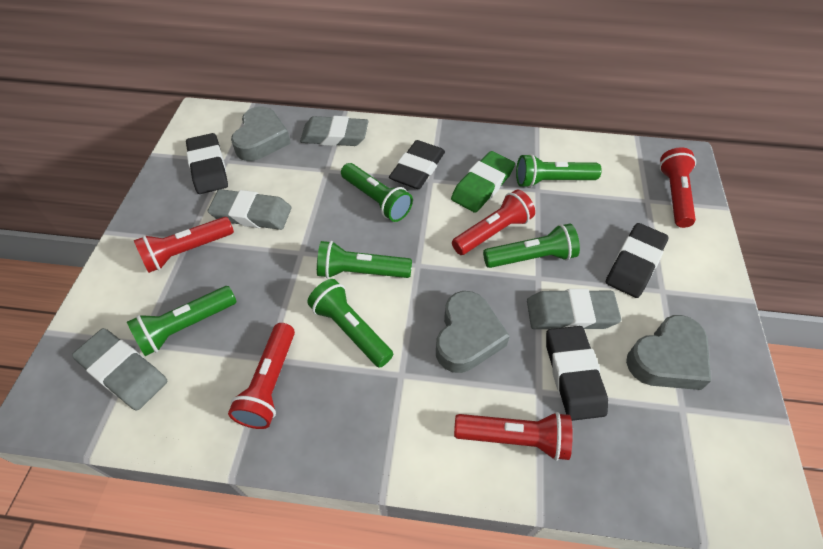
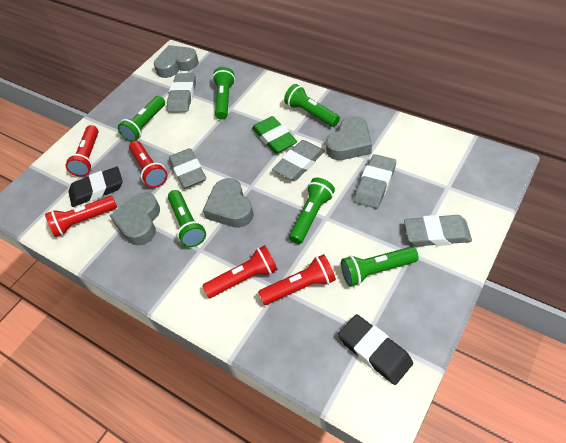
black eraser: 4 -> 2
grey eraser: 4 -> 5
grey heart: 3 -> 4

